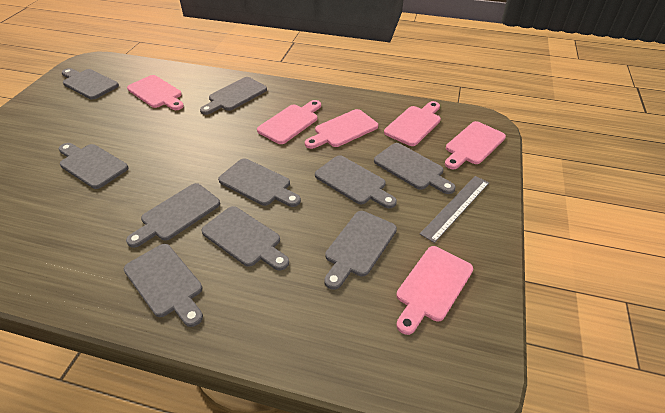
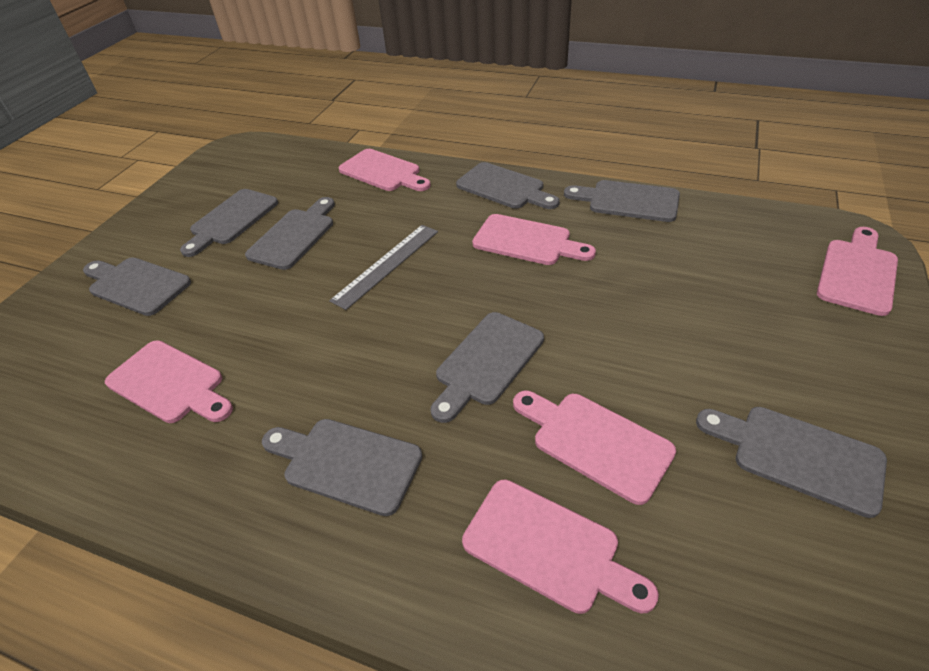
grey cutting board: 10 -> 8

